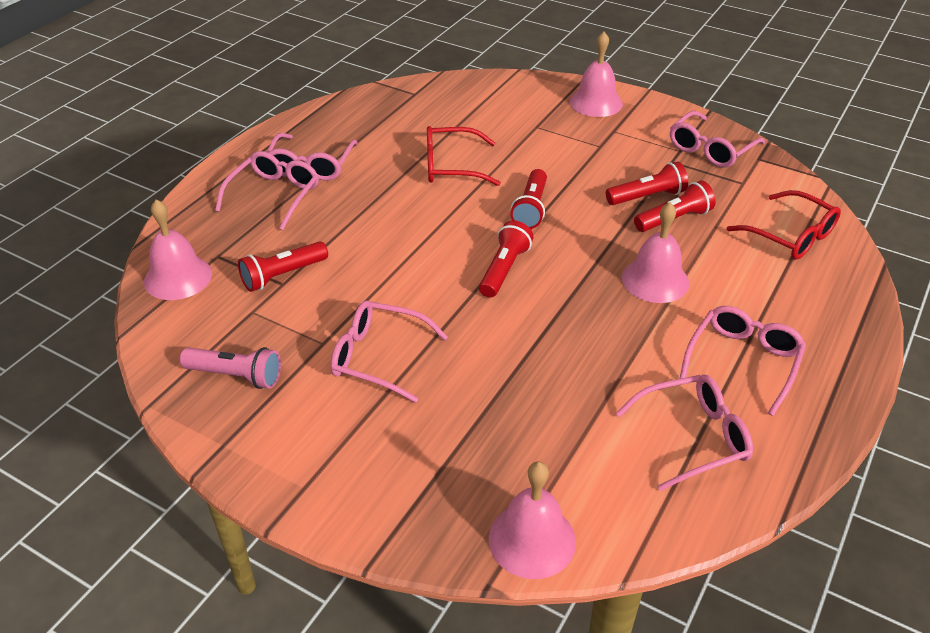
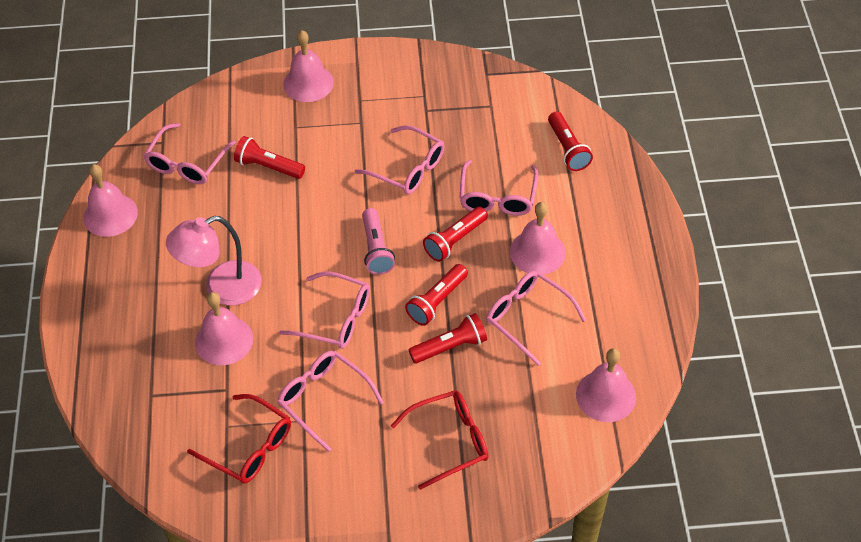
pink bell: 4 -> 5
pink lamp: 0 -> 1

